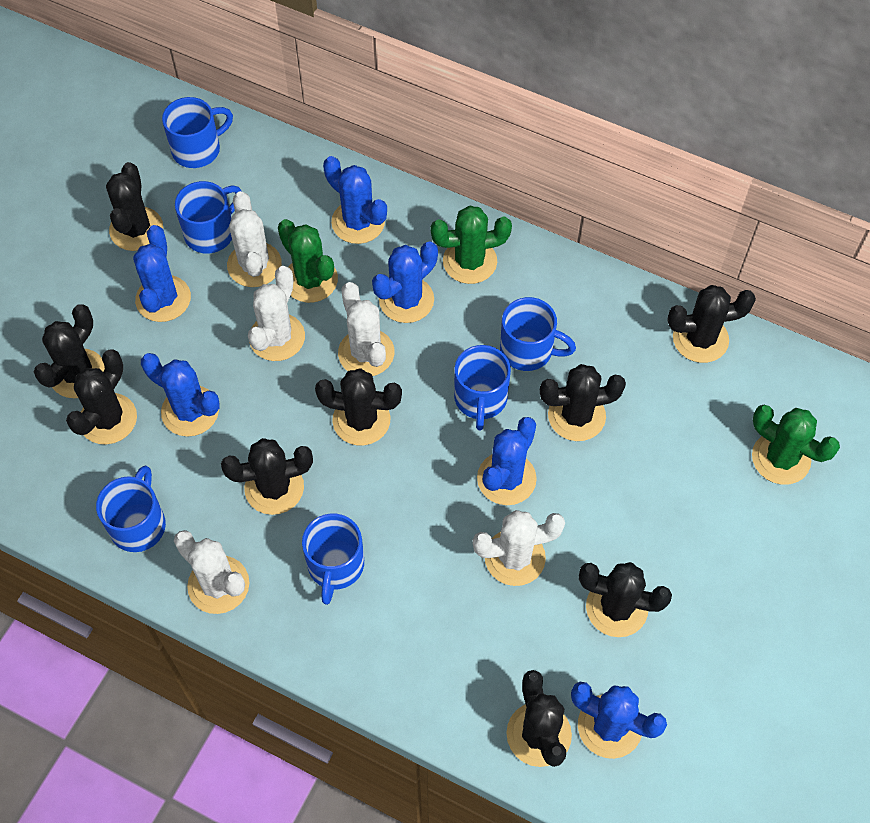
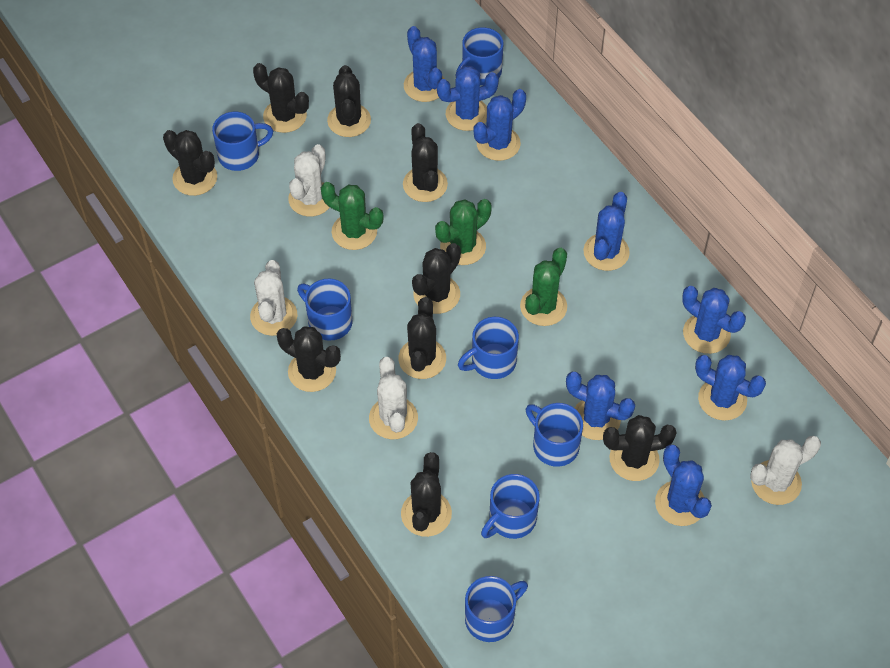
blue cactus: 6 -> 8
blue mug: 6 -> 7
white cactus: 5 -> 4

